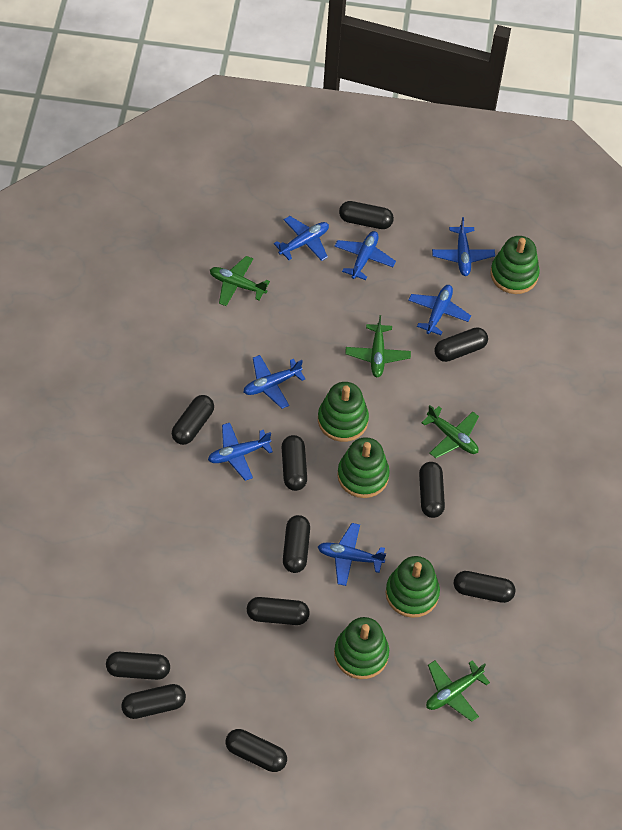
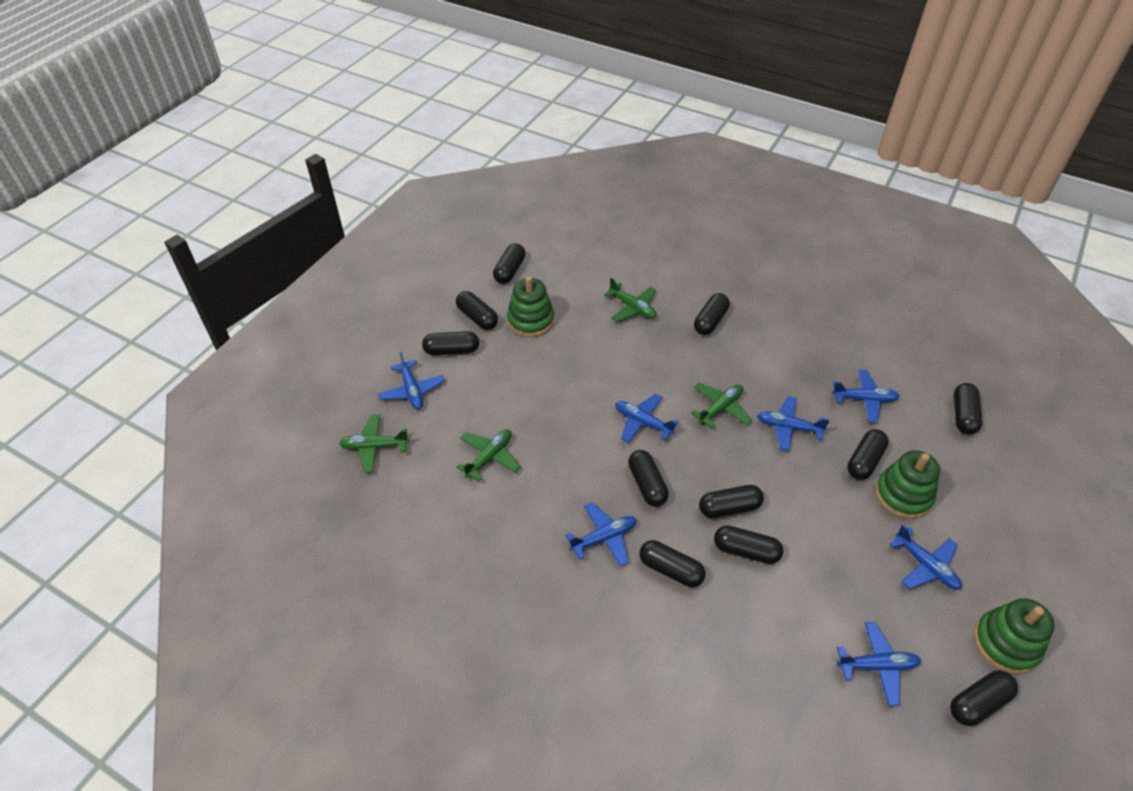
green stacking toy: 5 -> 3

